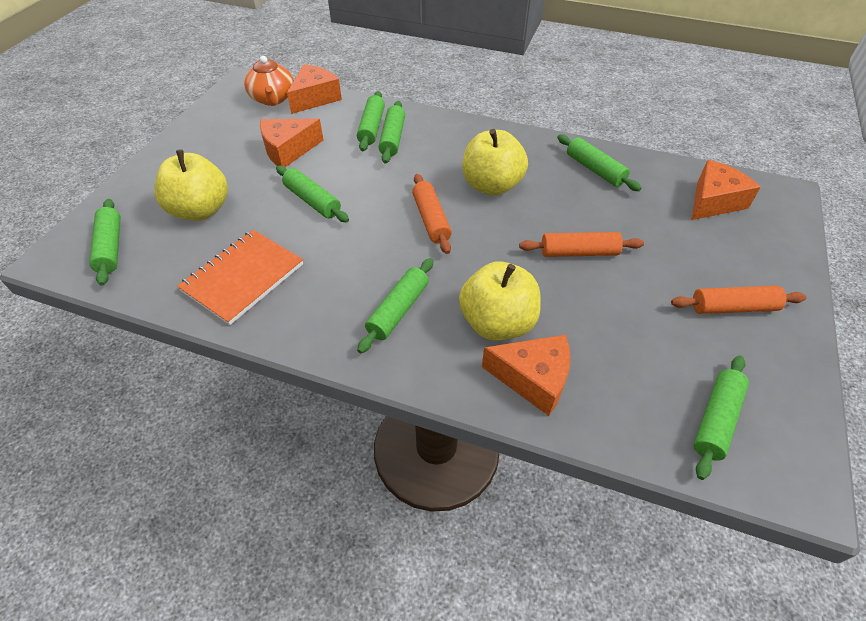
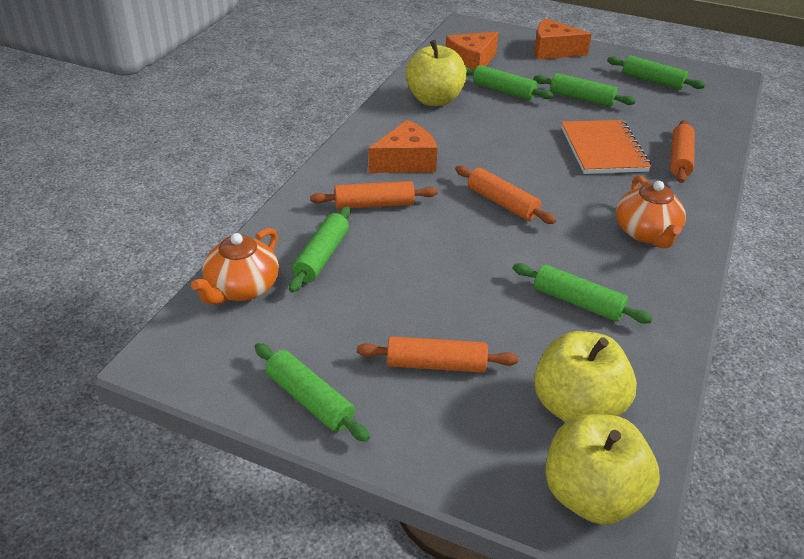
green rolling pin: 7 -> 6
orange cheese: 4 -> 3
orange rolling pin: 3 -> 4
orange teapot: 1 -> 2

